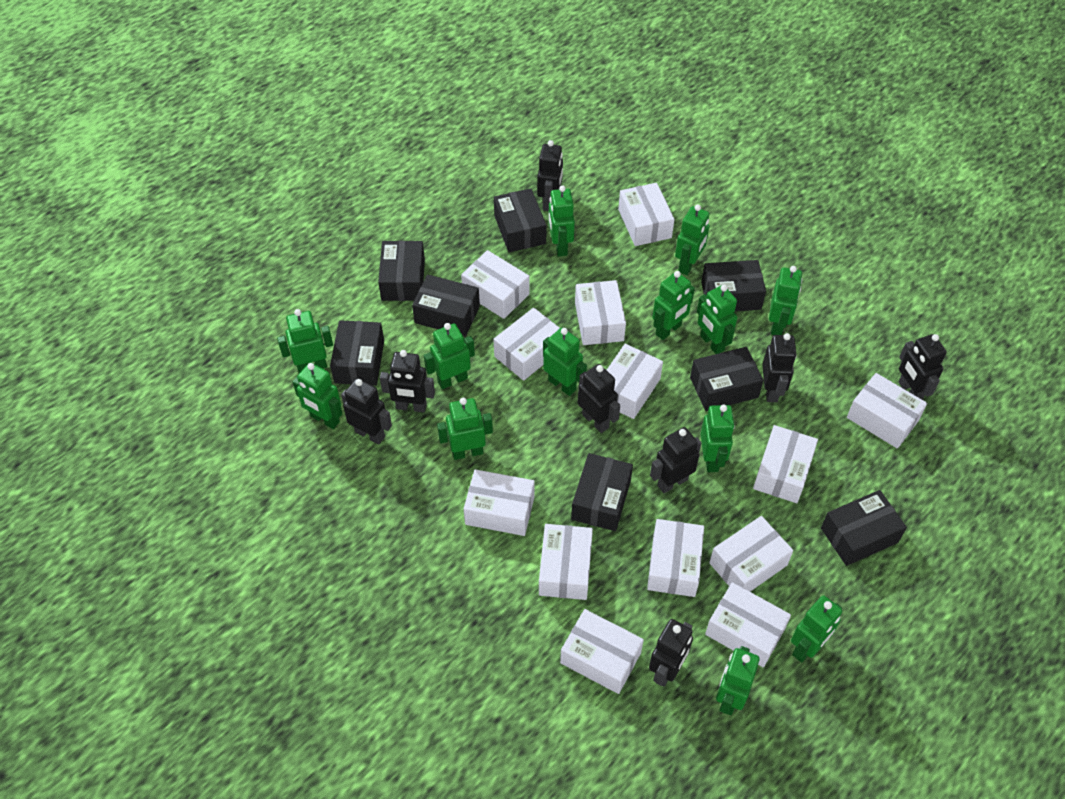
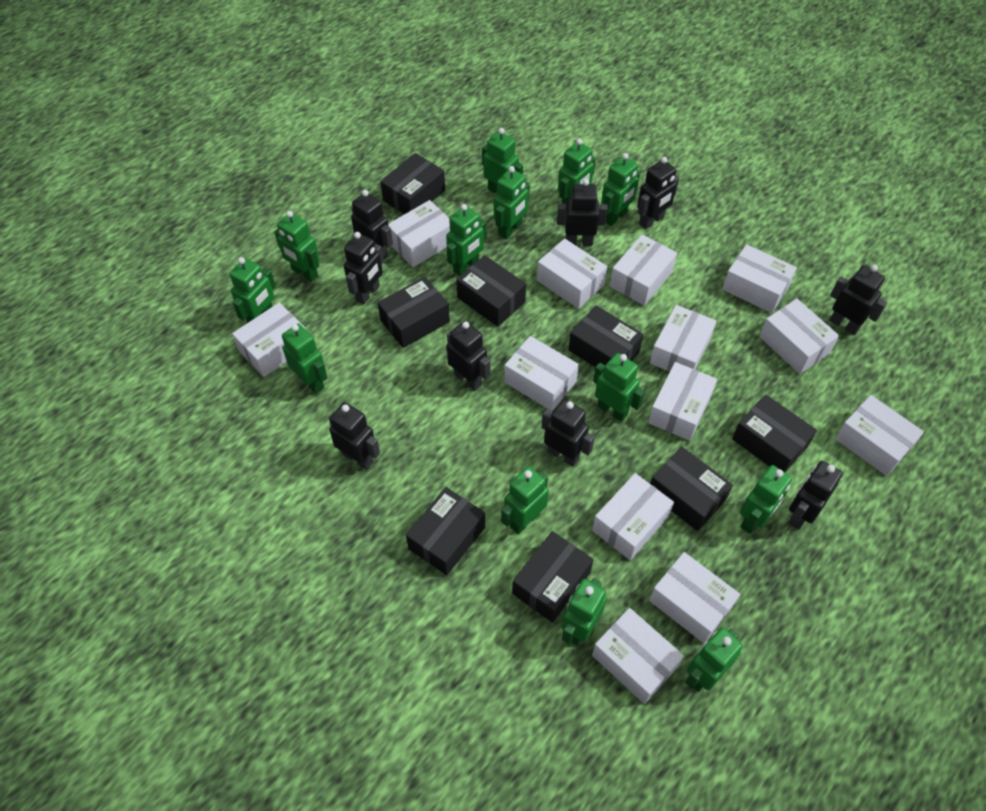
black robot: 8 -> 9

